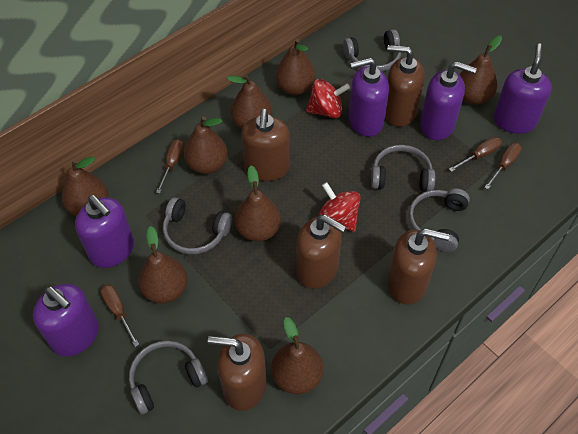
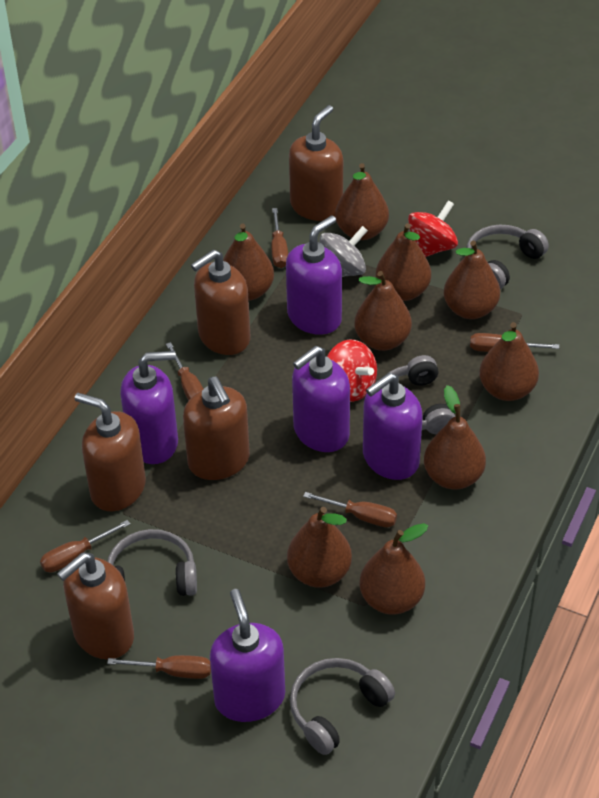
brown pear: 8 -> 9
brown screwdriver: 4 -> 6
grey headphones: 5 -> 4
grey spinning top: 0 -> 1

